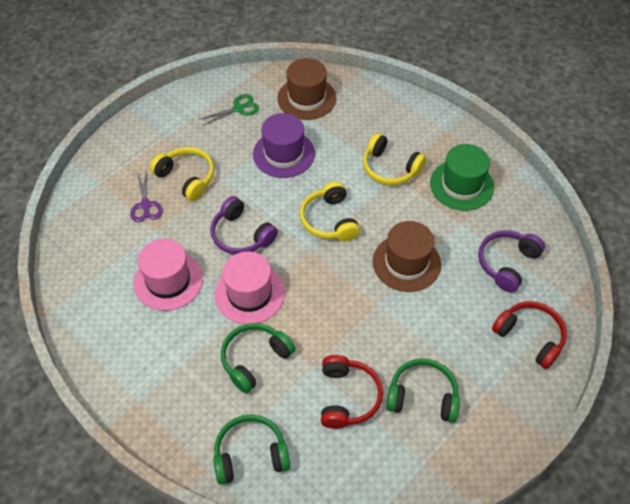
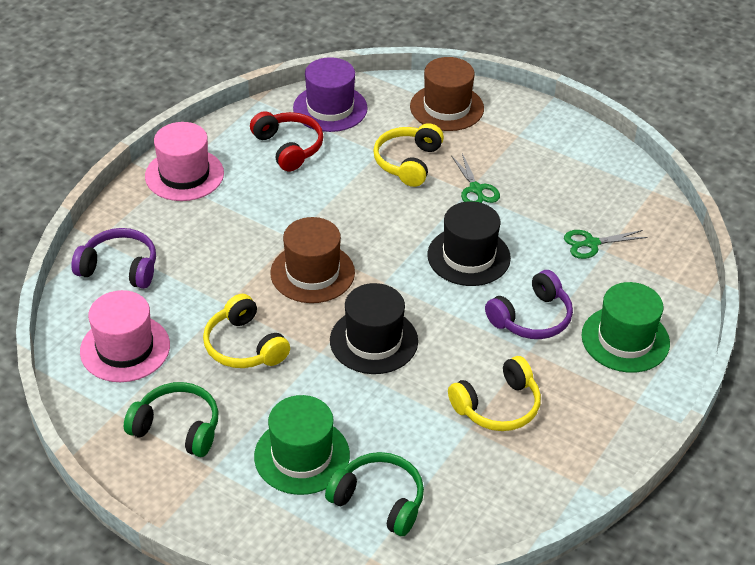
black hat: 0 -> 2
green hat: 1 -> 2
green headphones: 3 -> 2
green scissors: 1 -> 2
purple scissors: 1 -> 0
red headphones: 2 -> 1

